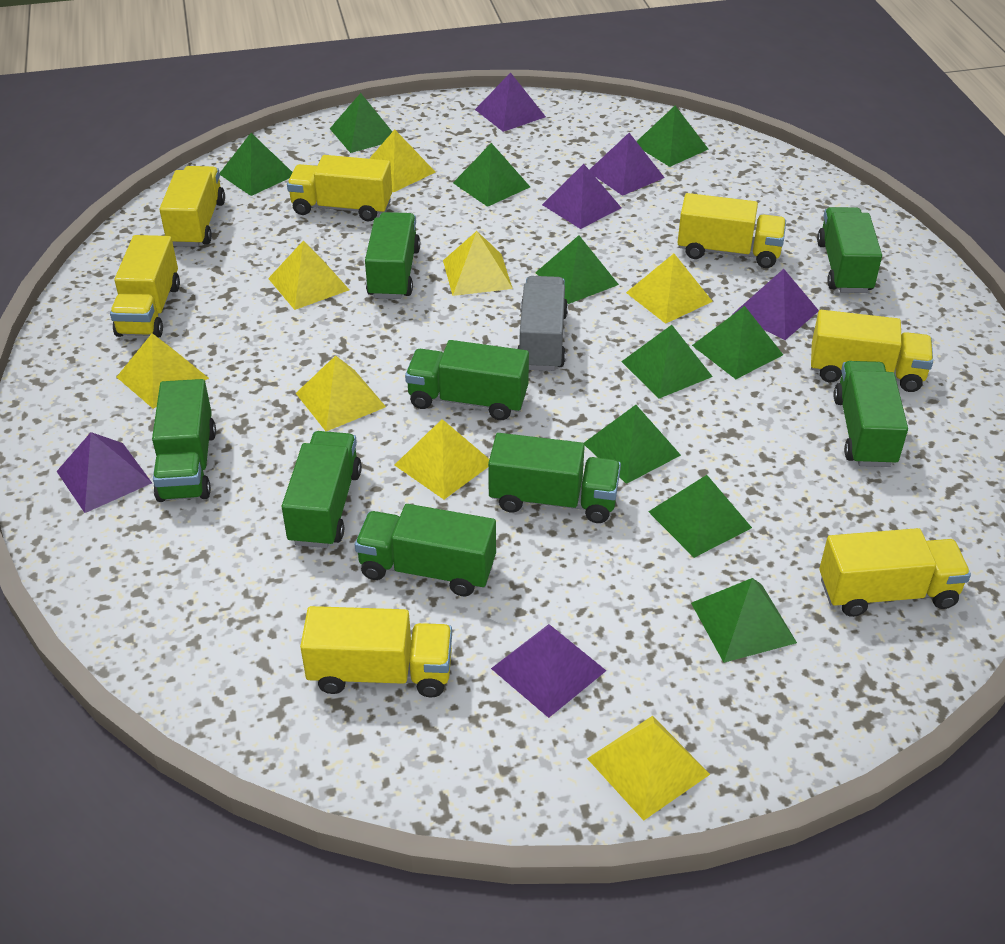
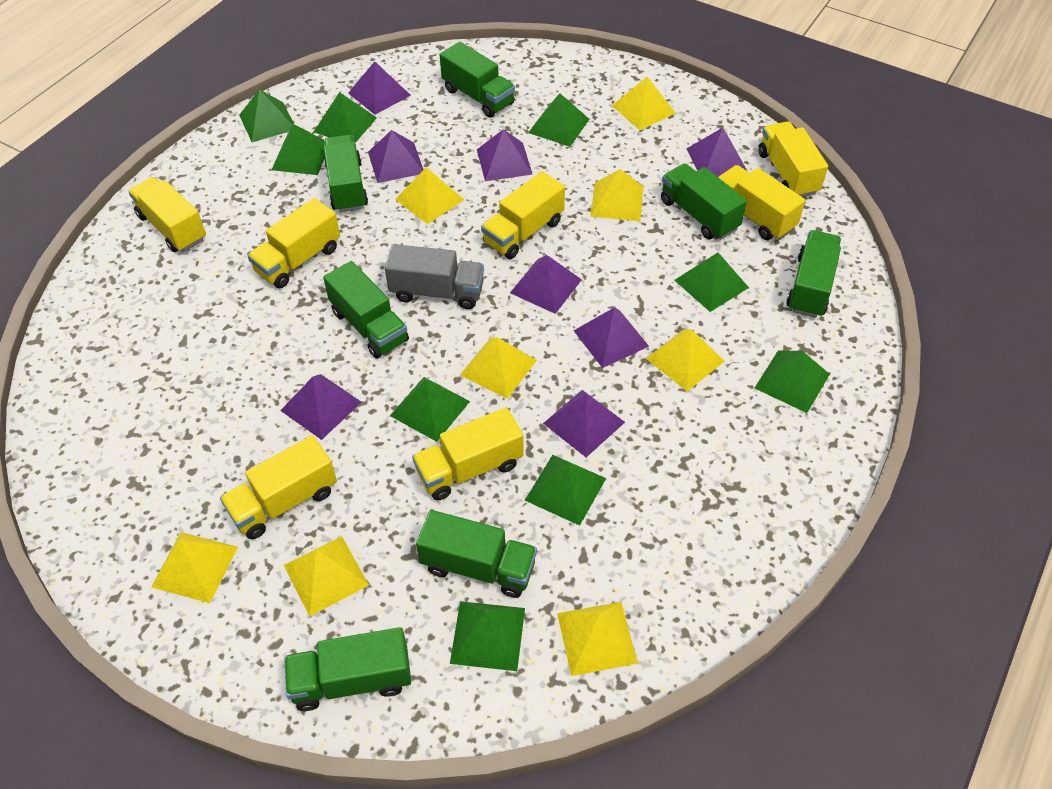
green pyramid: 10 -> 9
green truck: 8 -> 7
purple pyramid: 6 -> 8

